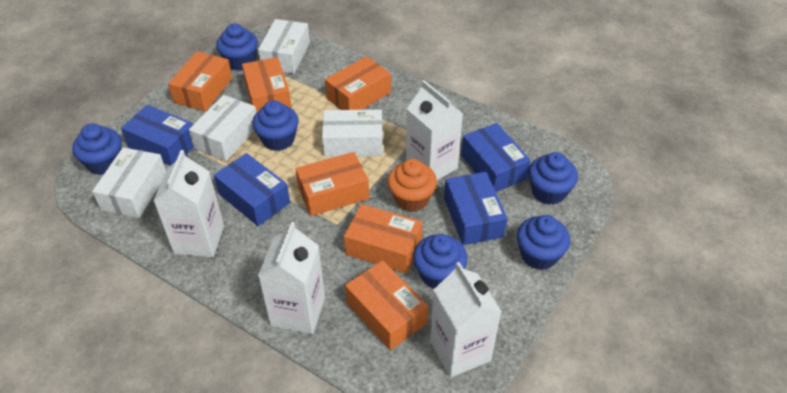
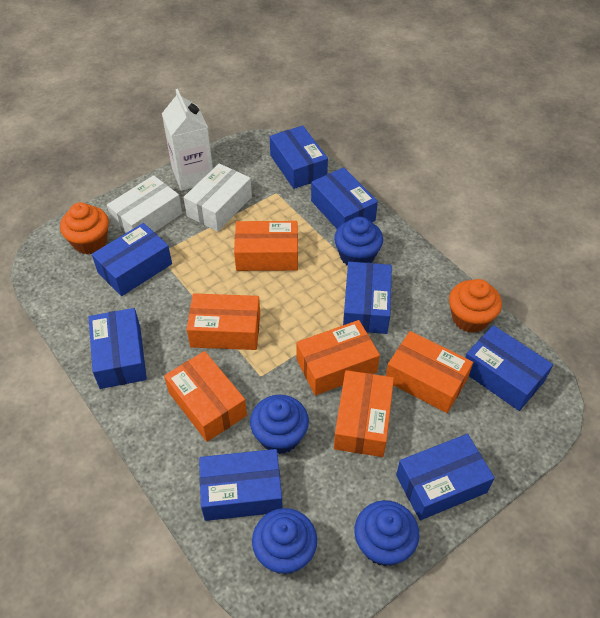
blue box: 4 -> 8
blue cupcake: 6 -> 4
orange cupcake: 1 -> 2
white box: 4 -> 2
white carton: 4 -> 1

